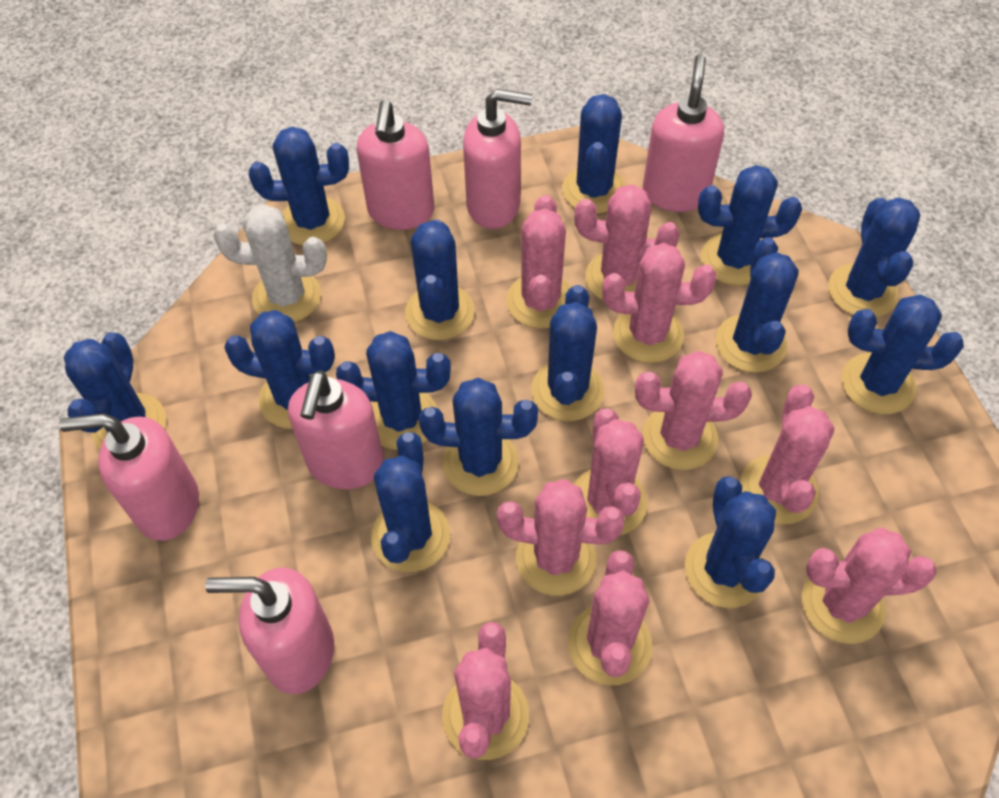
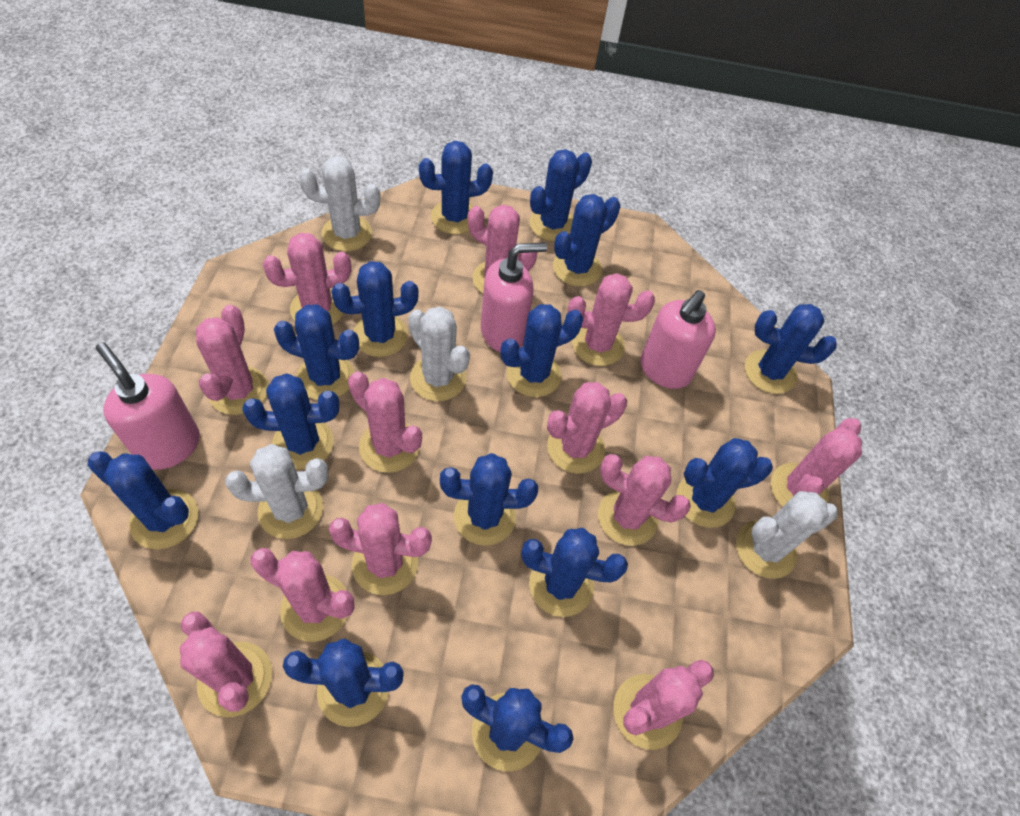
pink cactus: 10 -> 12
pink soap dispenser: 6 -> 3
white cactus: 1 -> 4

